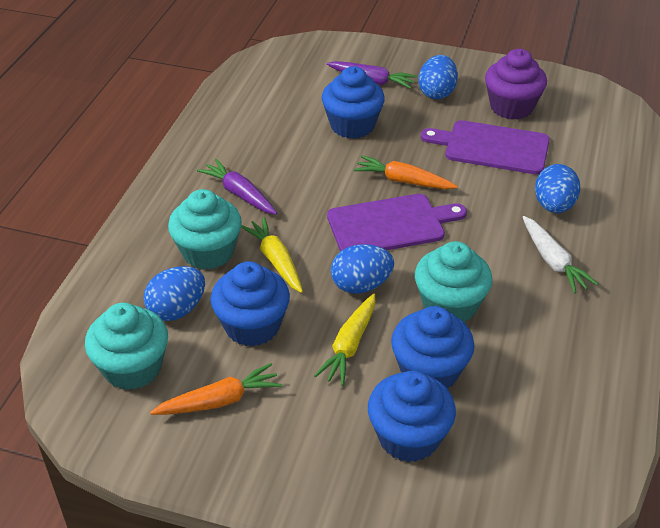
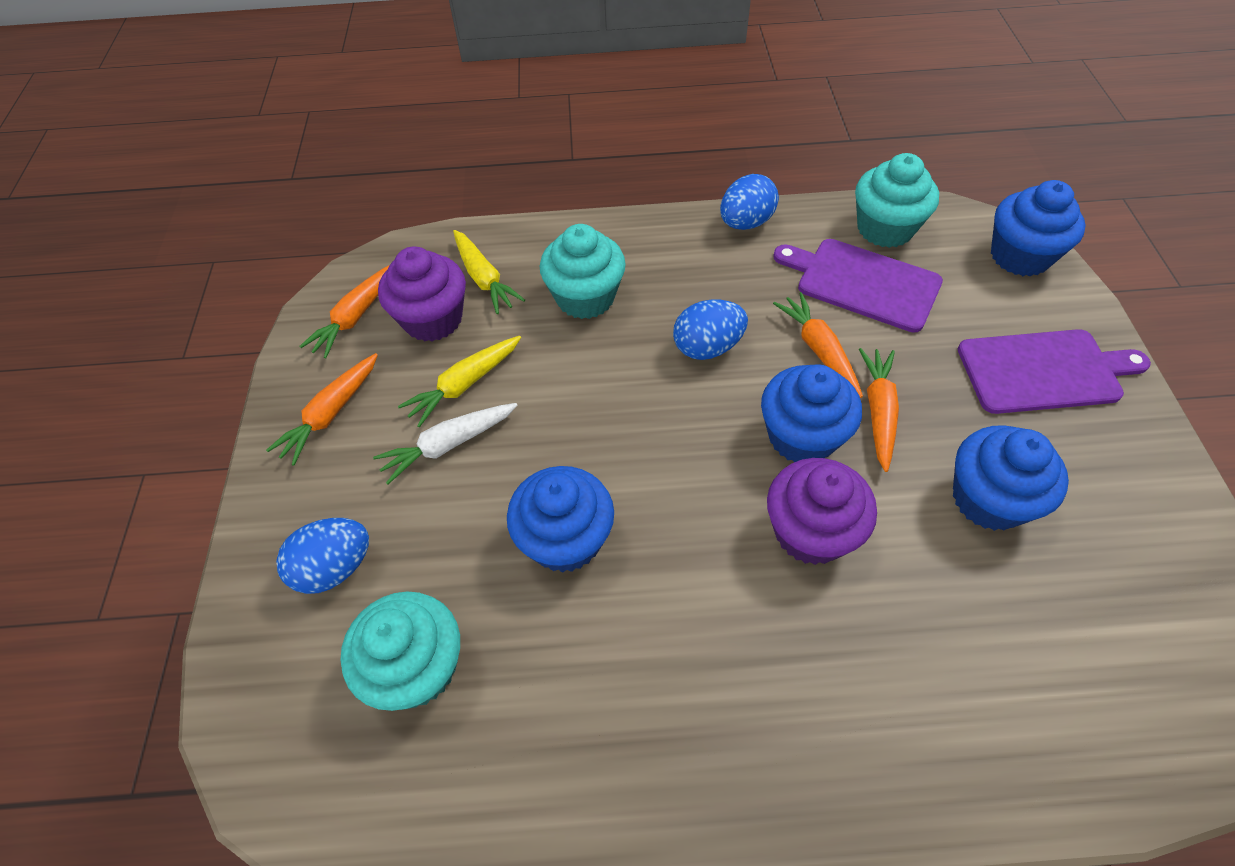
blue egg: 4 -> 3
orange carrot: 2 -> 4
purple carrot: 2 -> 0
purple cupcake: 1 -> 2

